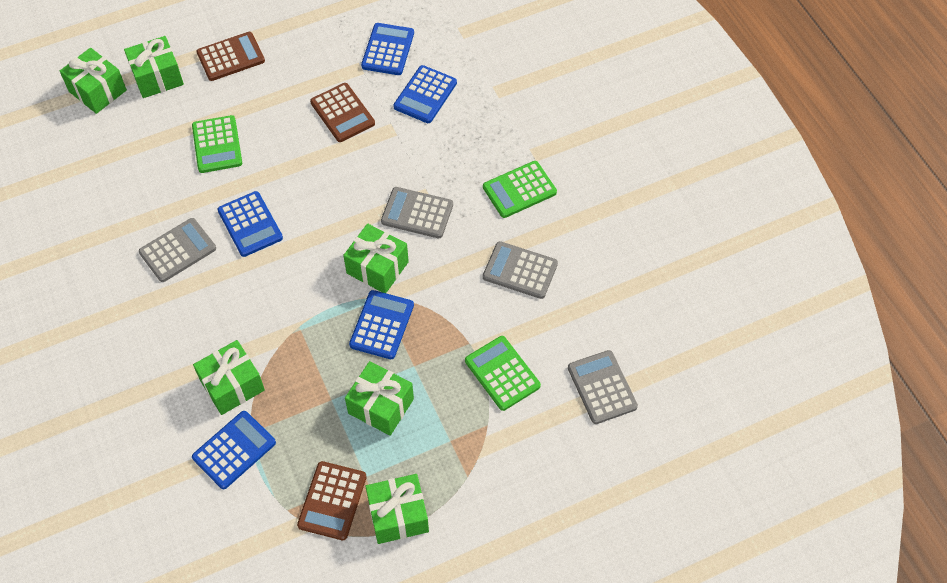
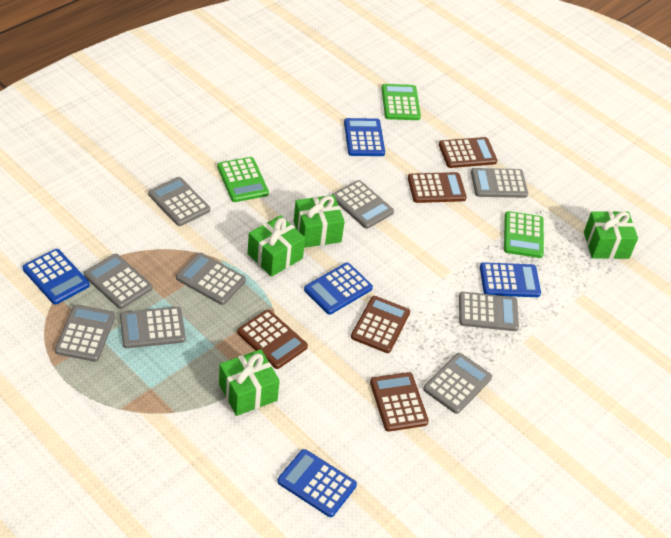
brown calculator: 3 -> 5
green gift: 6 -> 4
grey calculator: 4 -> 9

